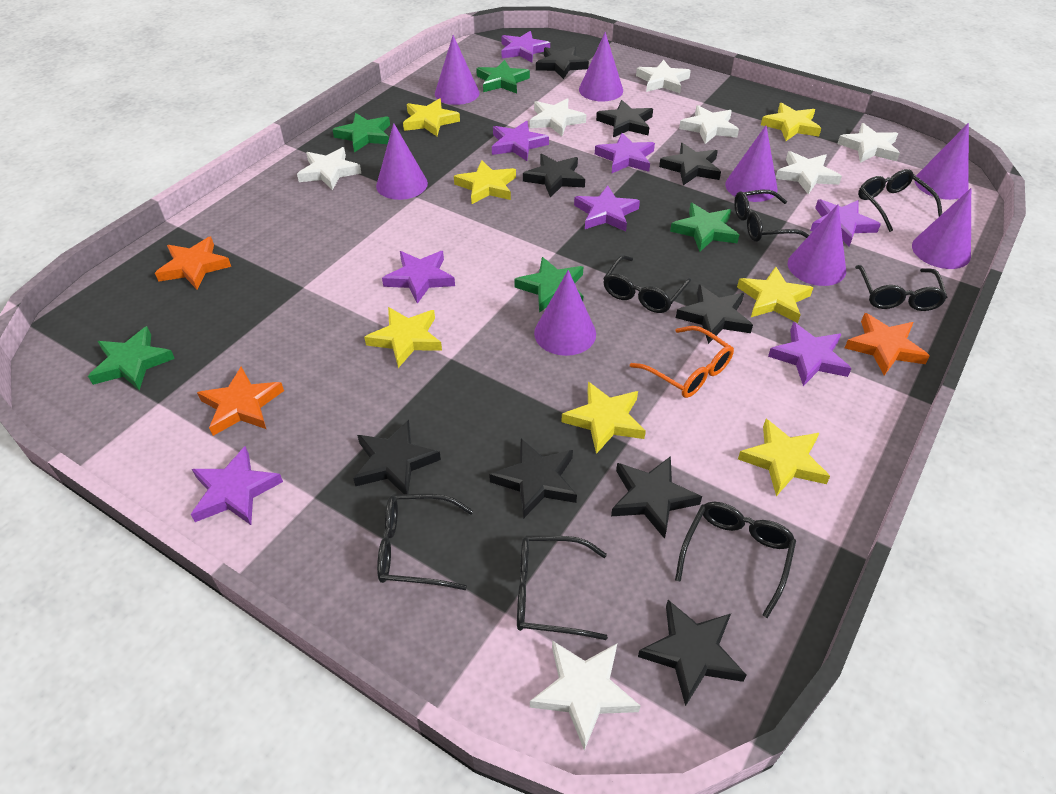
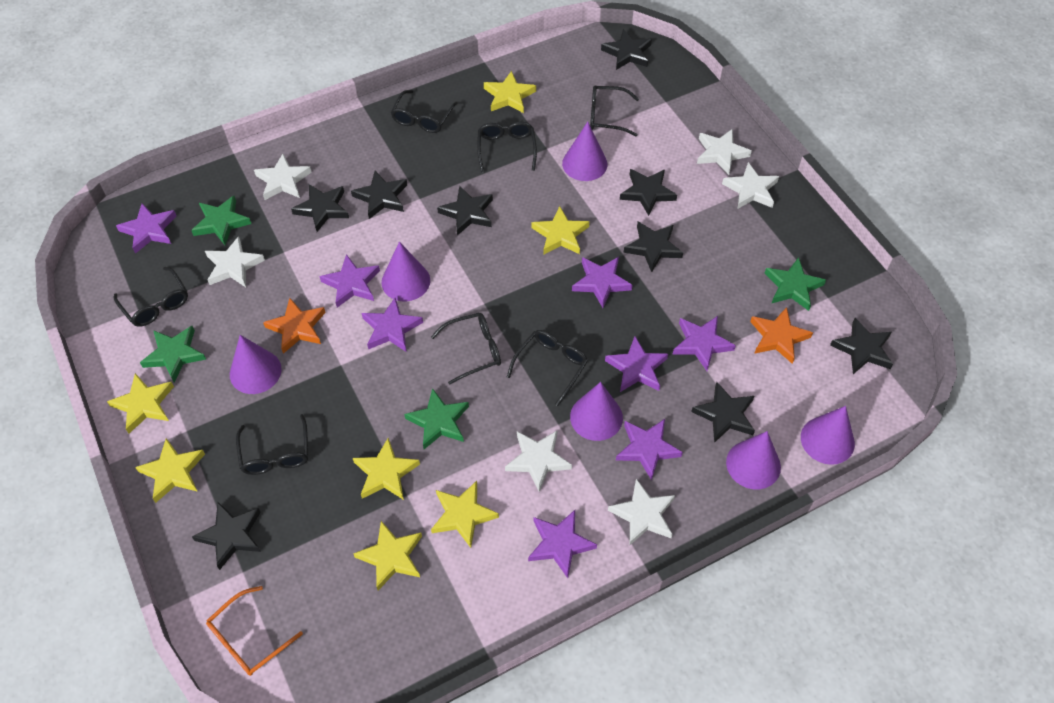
green star: 5 -> 4
orange star: 3 -> 2
purple cone: 8 -> 6
white star: 7 -> 6

